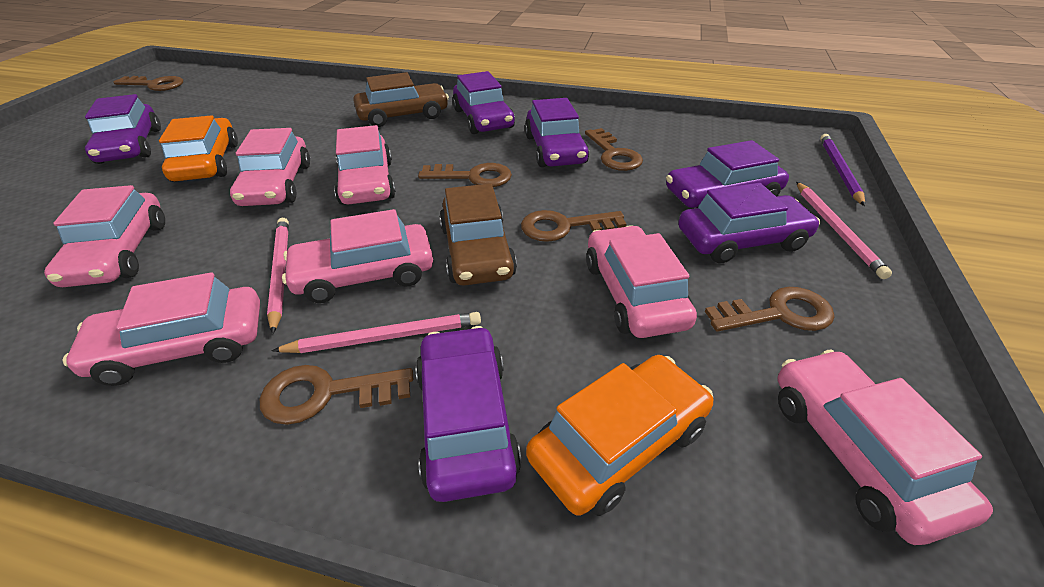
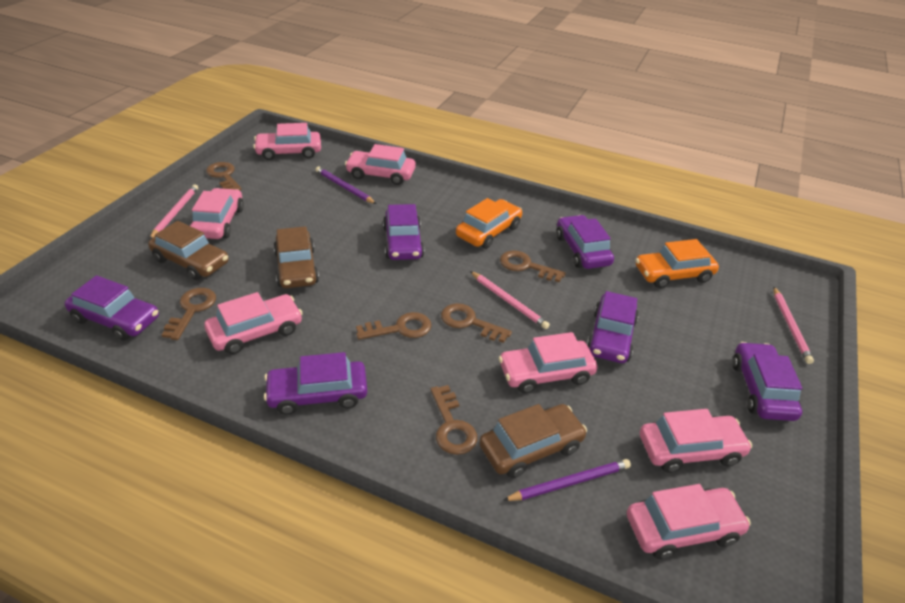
brown car: 2 -> 3
purple pencil: 1 -> 2

